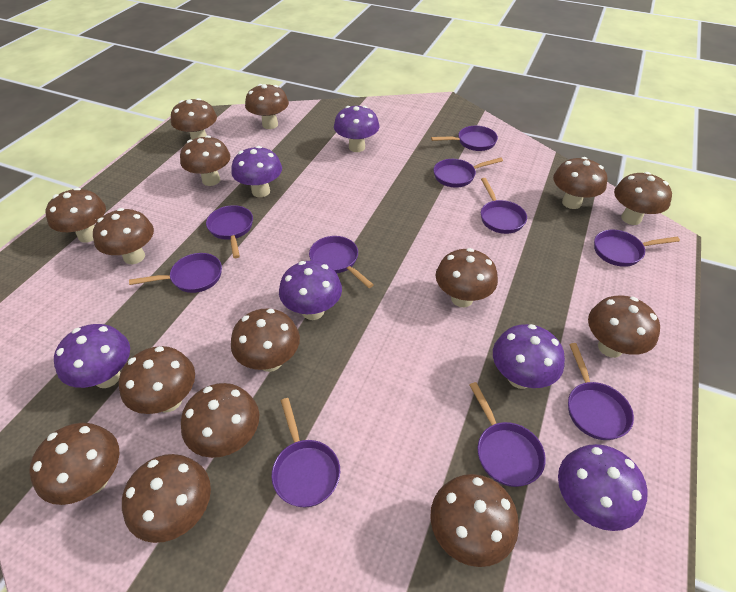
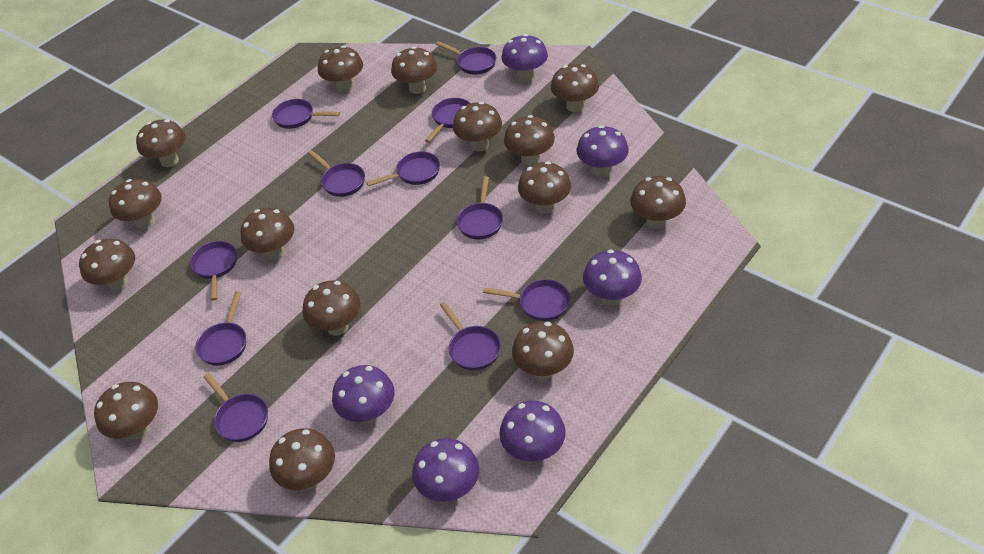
purple pan: 10 -> 11

